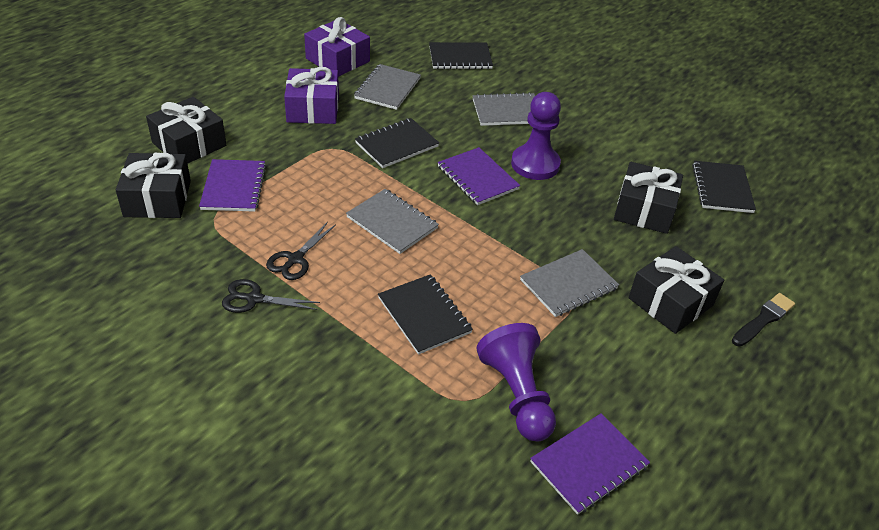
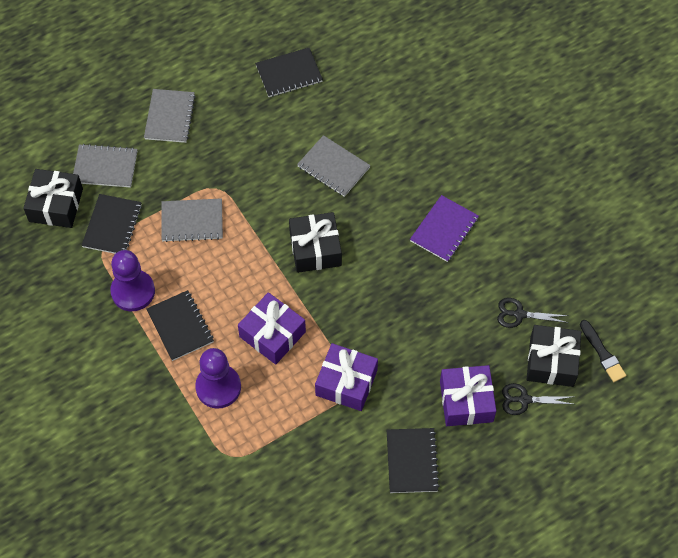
black gift: 4 -> 3
purple gift: 2 -> 3
purple notebook: 3 -> 1

